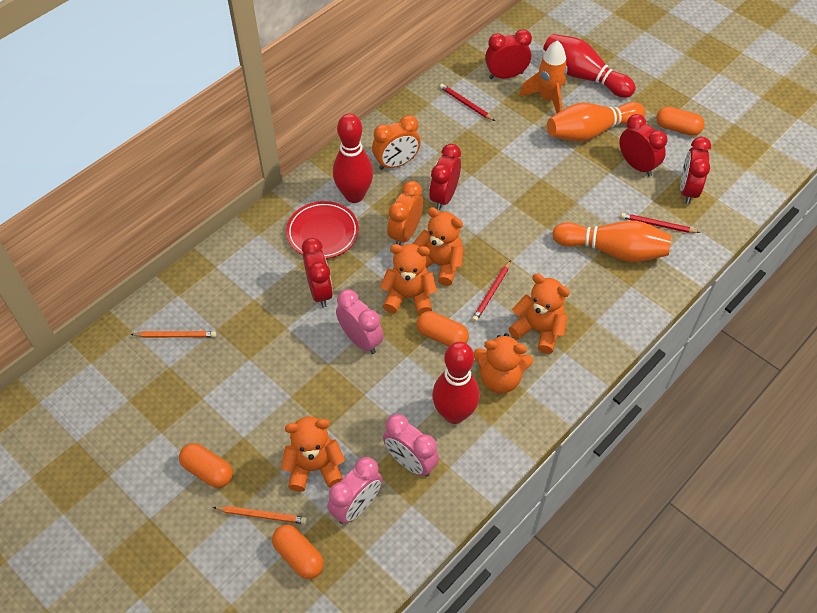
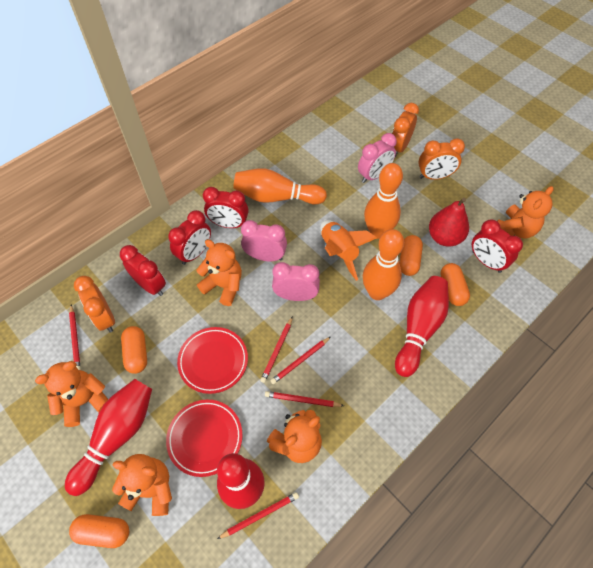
orange bowling pin: 2 -> 3
orange clock: 2 -> 3
orange pencil: 2 -> 0
red clock: 5 -> 4
red pear: 0 -> 1
red pencil: 3 -> 5
red plate: 1 -> 2

